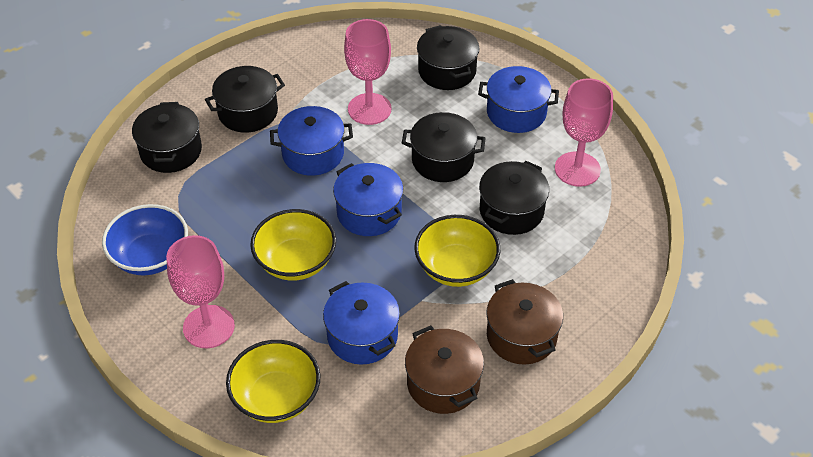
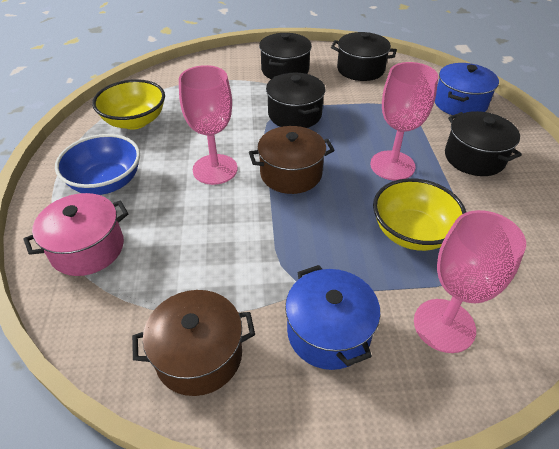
black pot: 5 -> 4
blue pot: 4 -> 2
pink pot: 0 -> 1
yellow bowl: 3 -> 2

